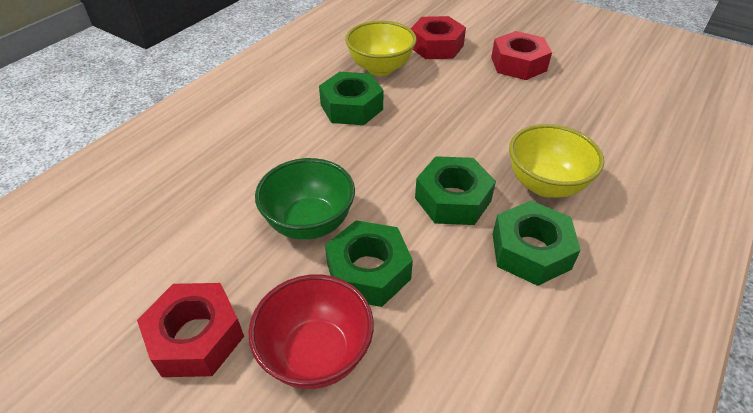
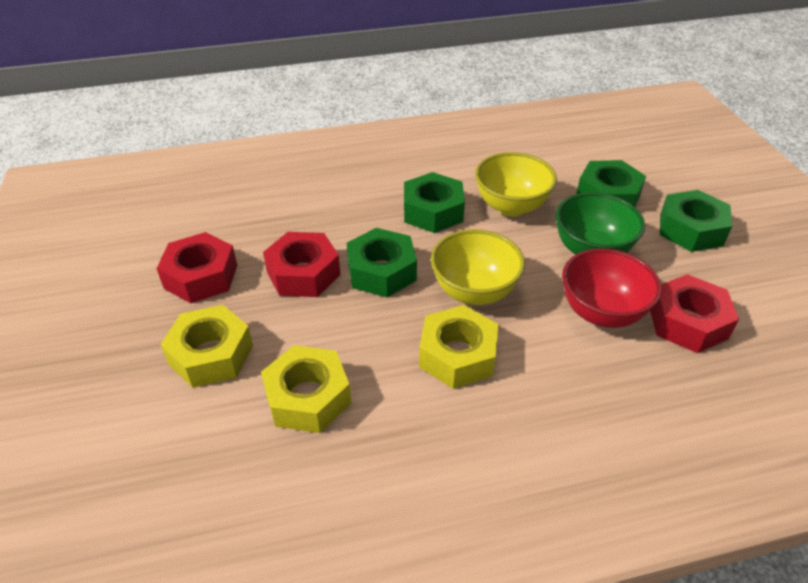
yellow nut: 0 -> 3

